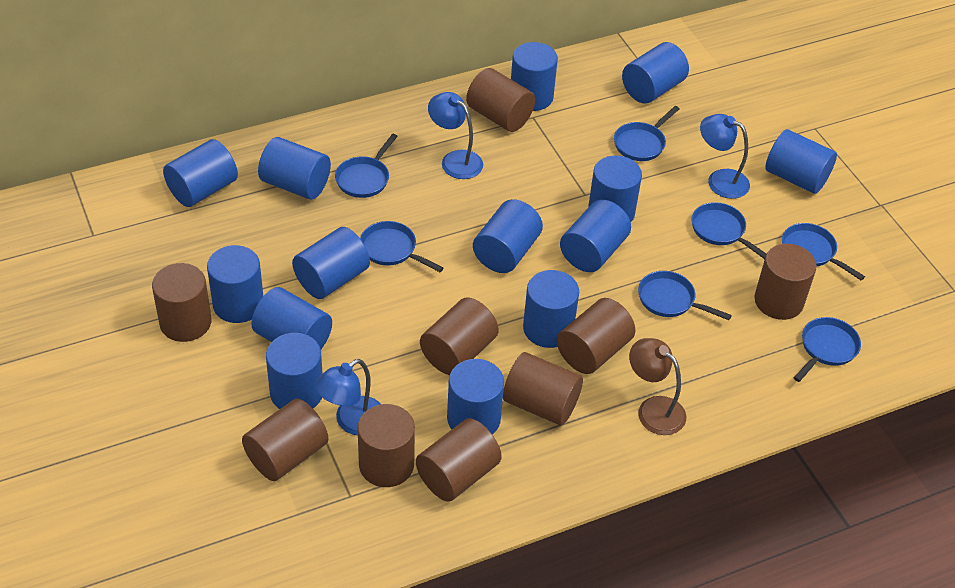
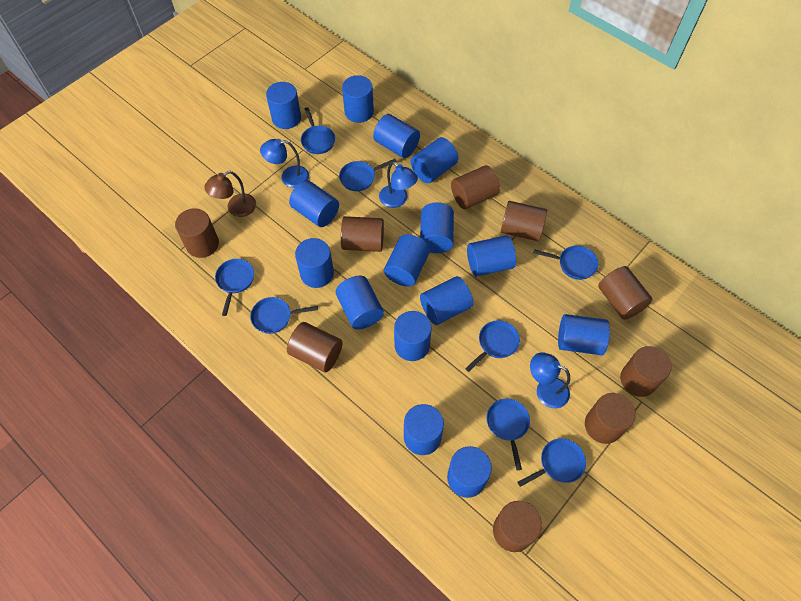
blue cylinder: 14 -> 15
blue pan: 7 -> 8

